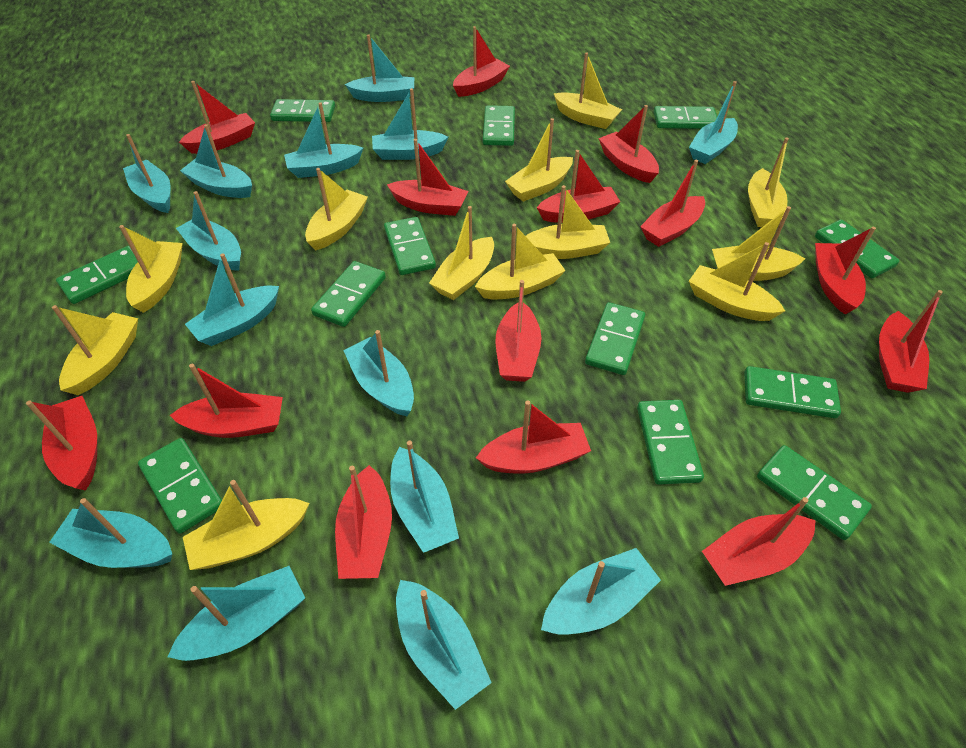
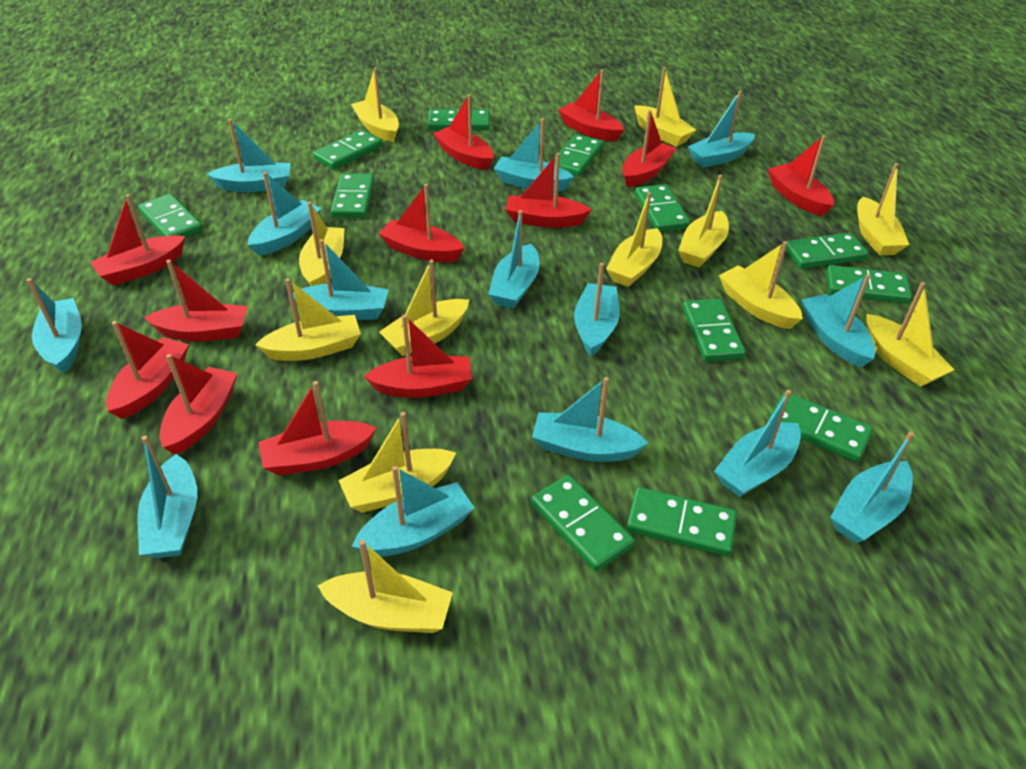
red boat: 14 -> 12

